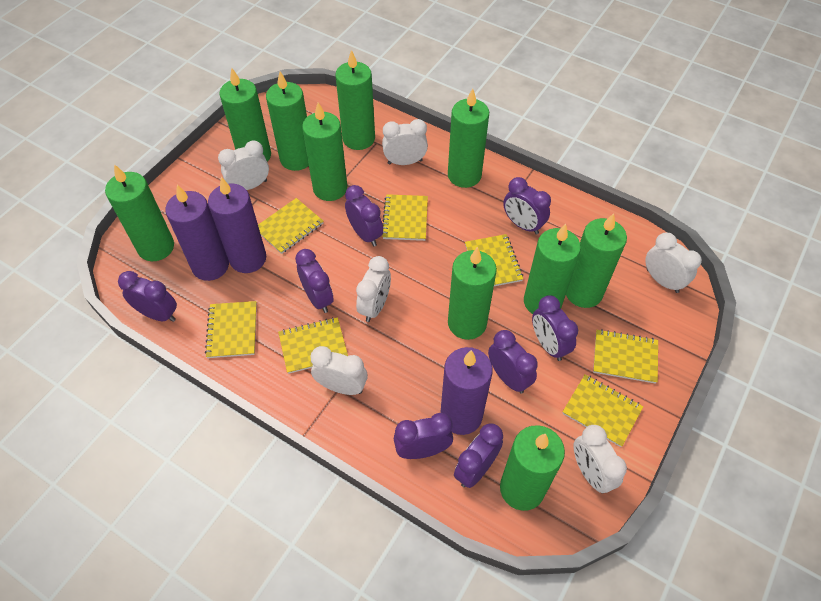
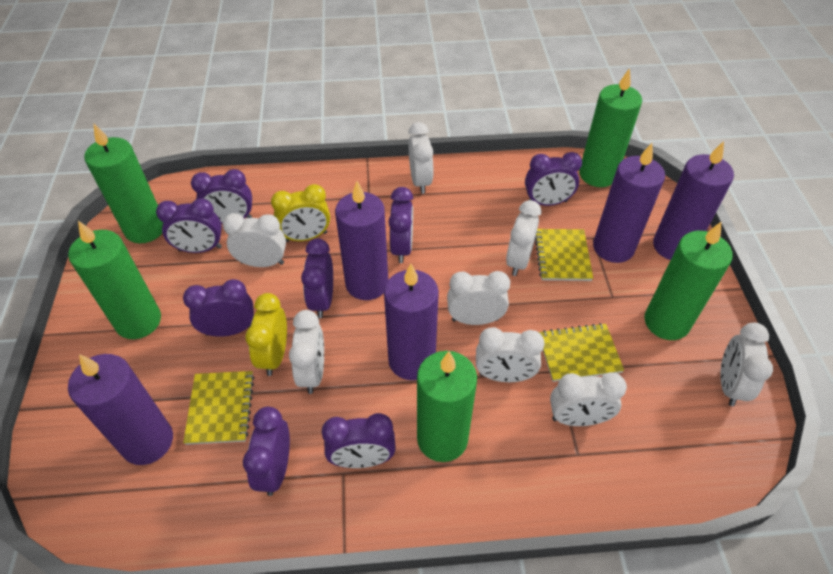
green candle: 10 -> 5
purple candle: 3 -> 5
white clock: 6 -> 8
yellow clock: 0 -> 2
yellow notebook: 7 -> 3

